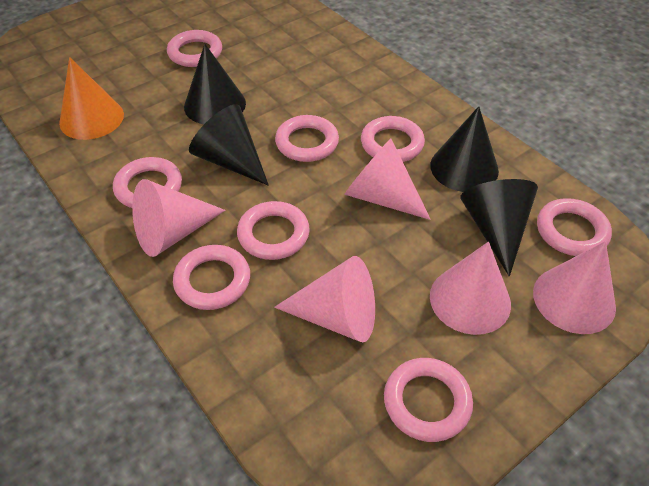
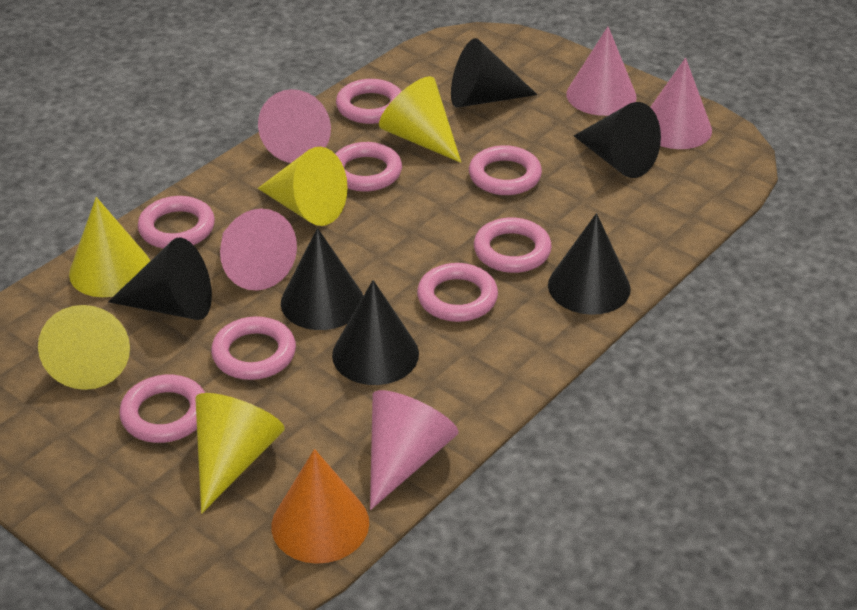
black cone: 4 -> 6
yellow cone: 0 -> 5

